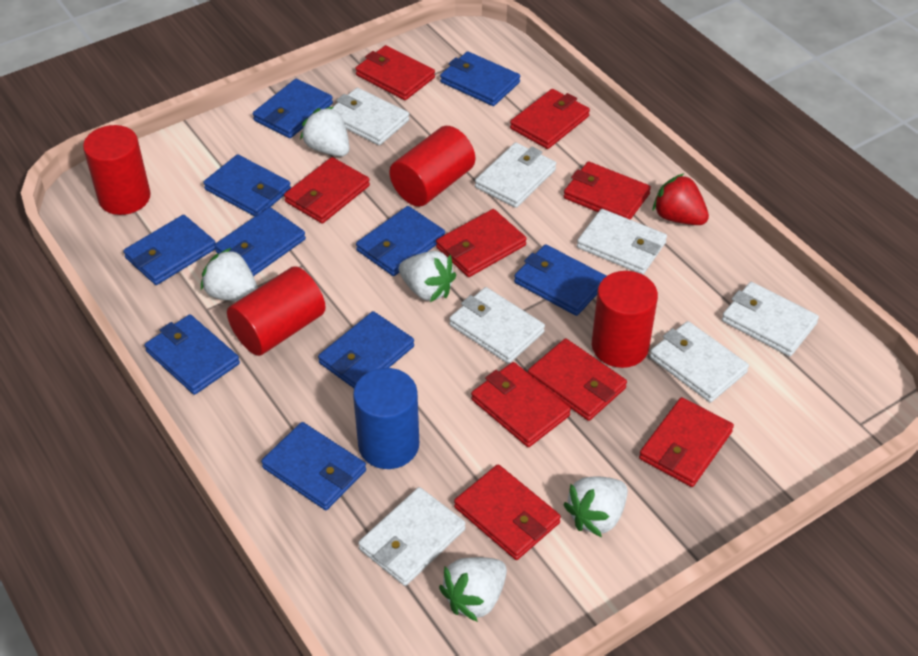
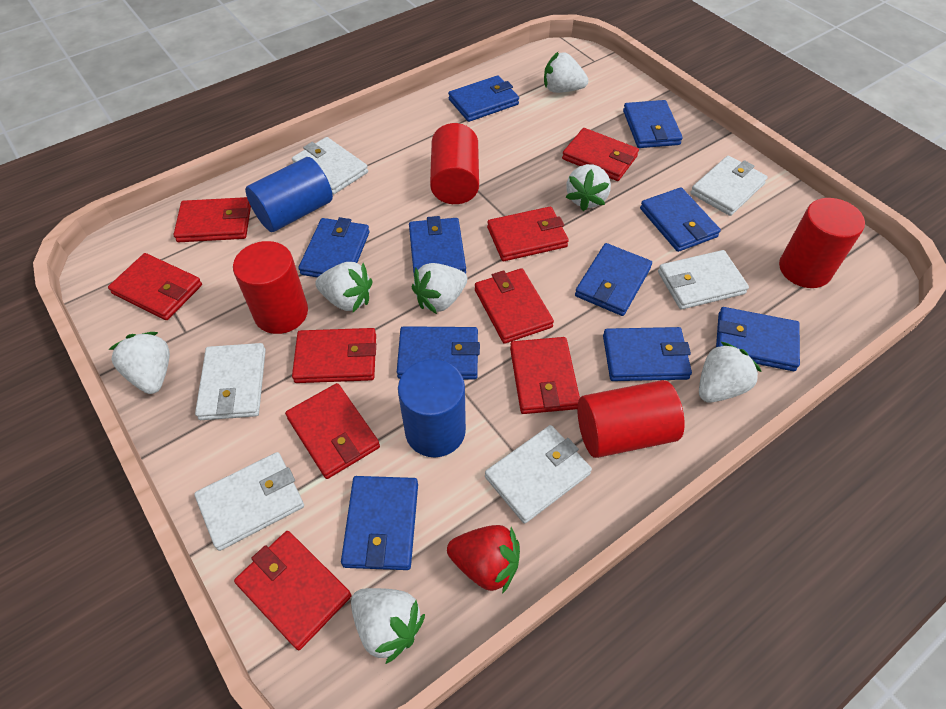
blue cylinder: 1 -> 2
white strawberry: 5 -> 7
white wallet: 7 -> 6

